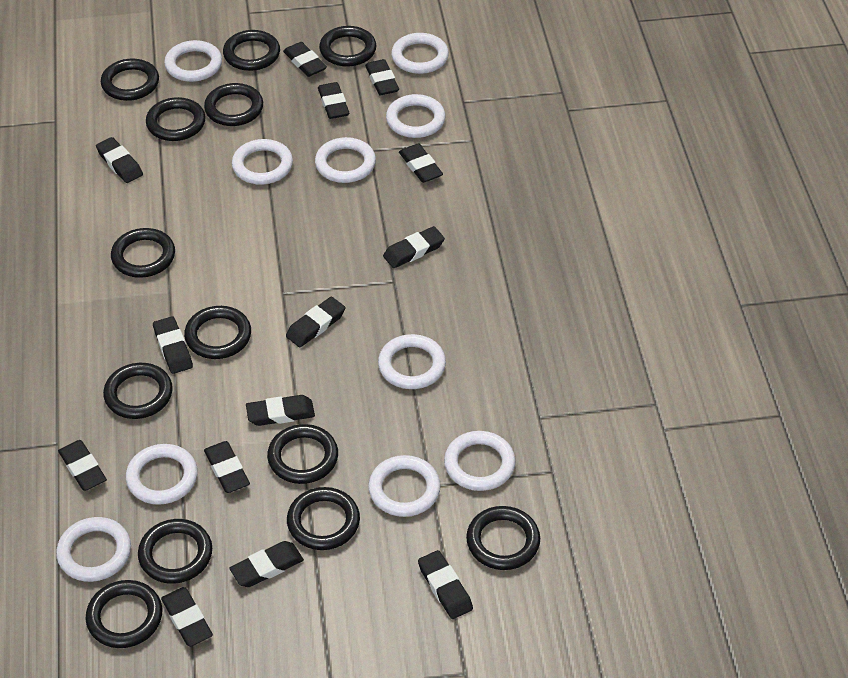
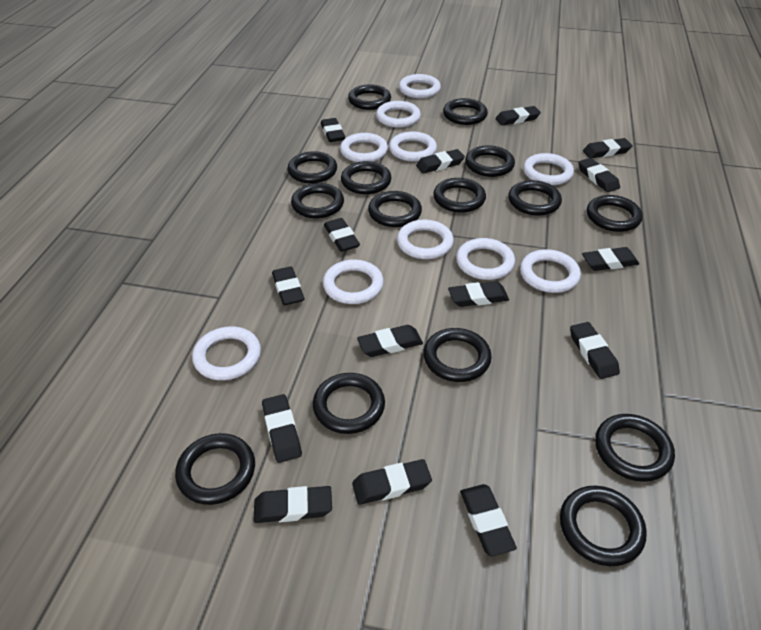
black eraser: 14 -> 15
black ring: 13 -> 15

